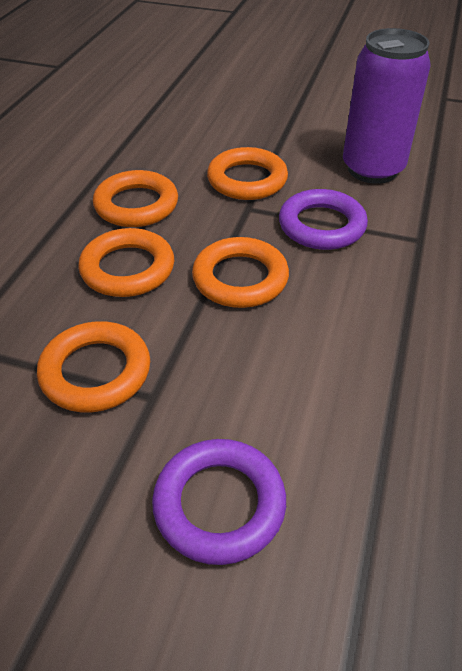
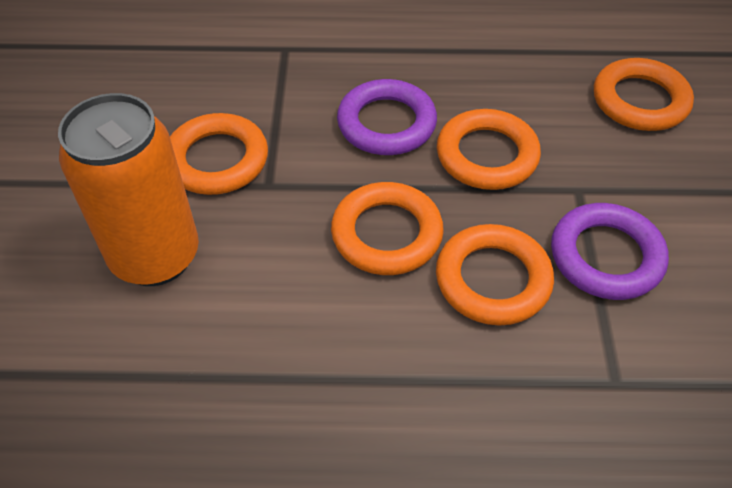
orange can: 0 -> 1
purple can: 1 -> 0

